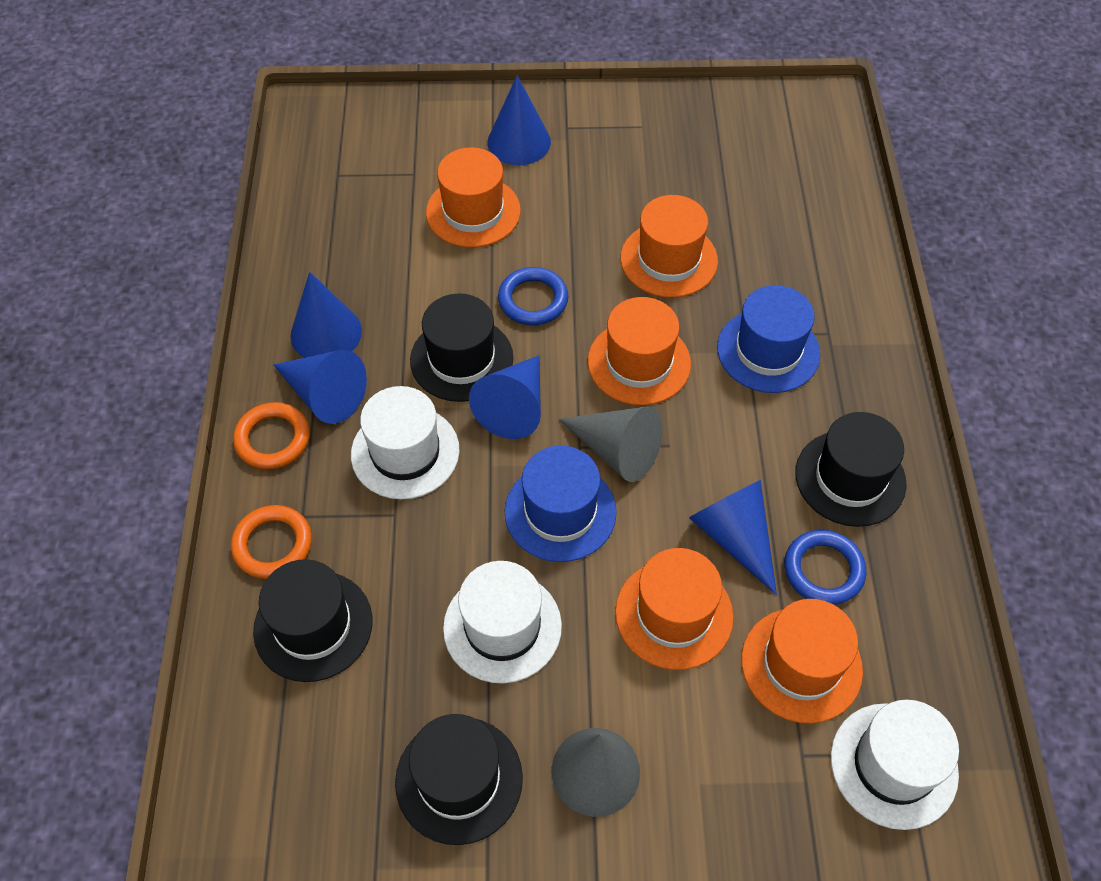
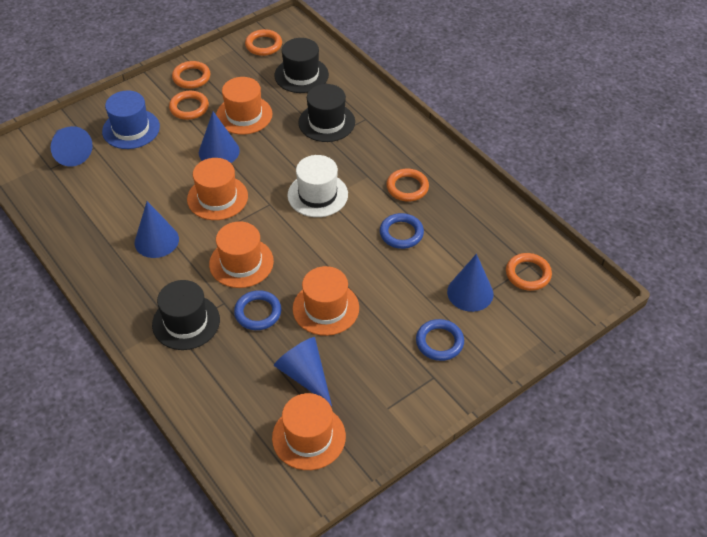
black hat: 4 -> 3
blue hat: 2 -> 1
blue ring: 2 -> 3
grey cone: 2 -> 0
orange ring: 2 -> 5
white hat: 3 -> 1

